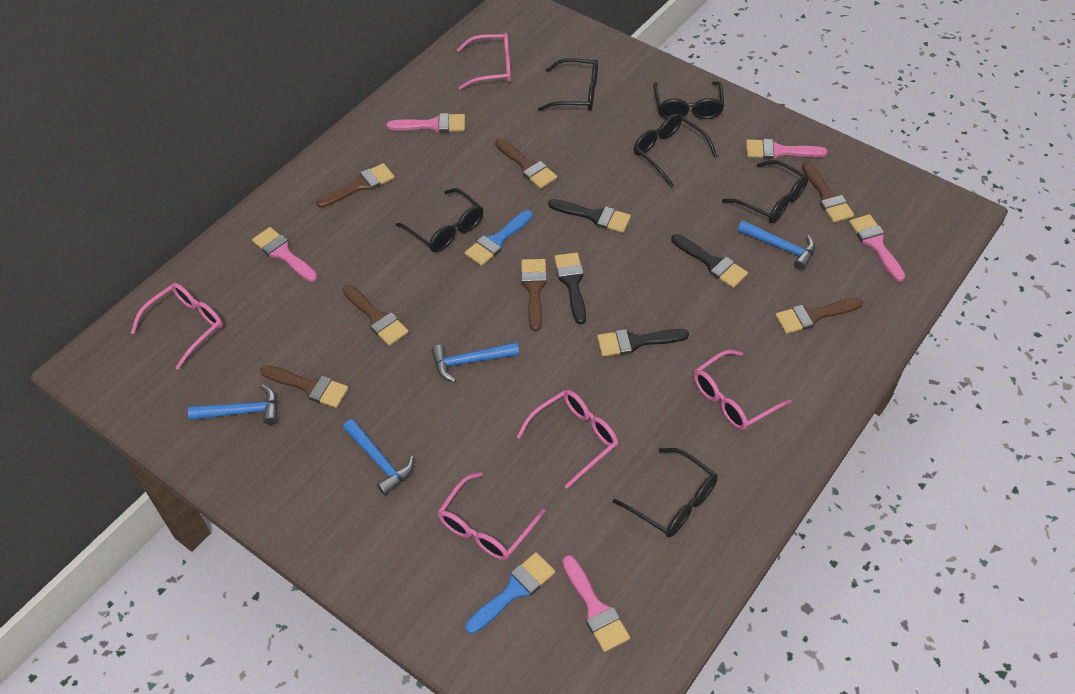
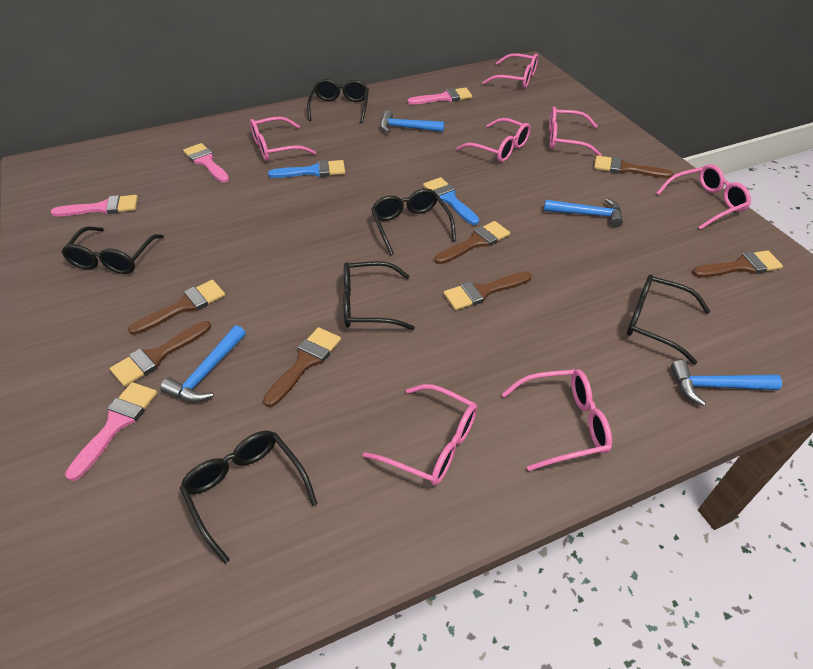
black brush: 4 -> 0
pink brush: 5 -> 4
pink glasses: 5 -> 7

